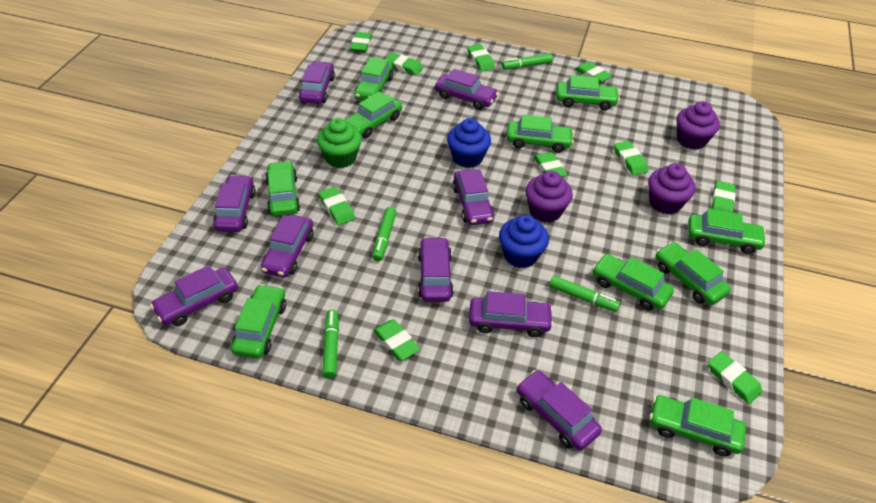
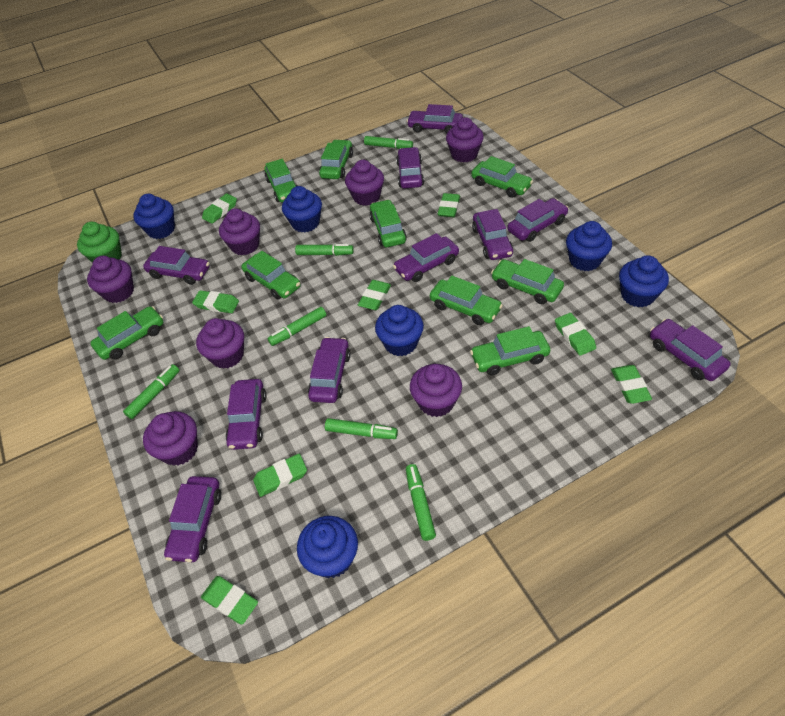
blue cupcake: 2 -> 6
green car: 10 -> 9
green eraser: 10 -> 8
green marker: 4 -> 6
purple car: 9 -> 10
purple cupcake: 3 -> 7

